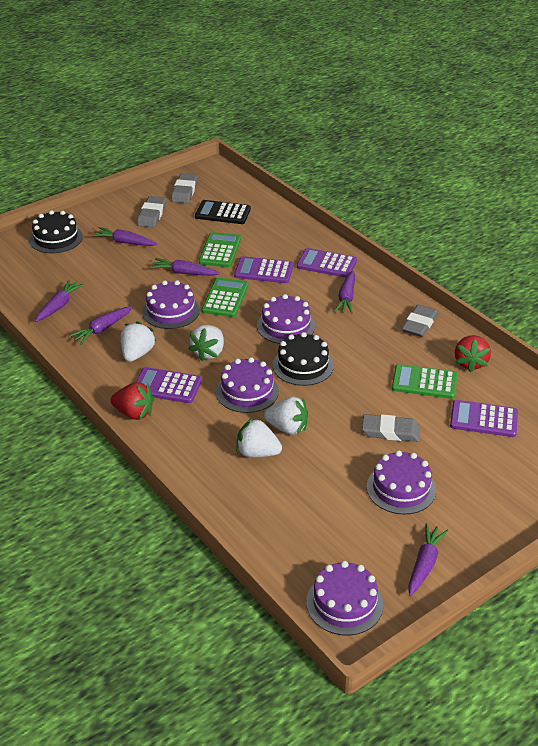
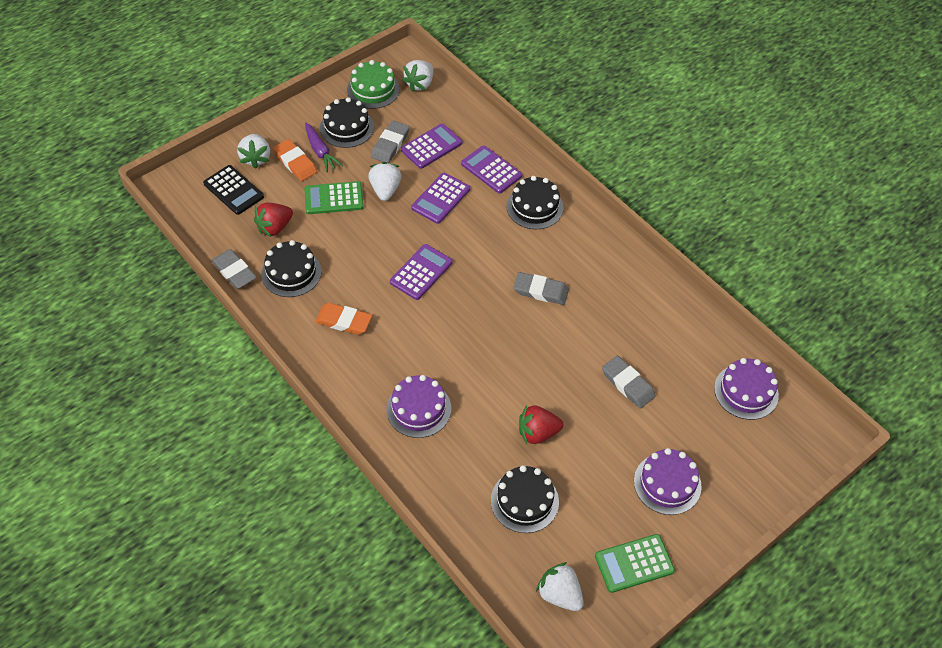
black cake: 2 -> 4
green cake: 0 -> 1
green calculator: 3 -> 2
orange eraser: 0 -> 2
purple cake: 5 -> 3
purple carrot: 6 -> 1

